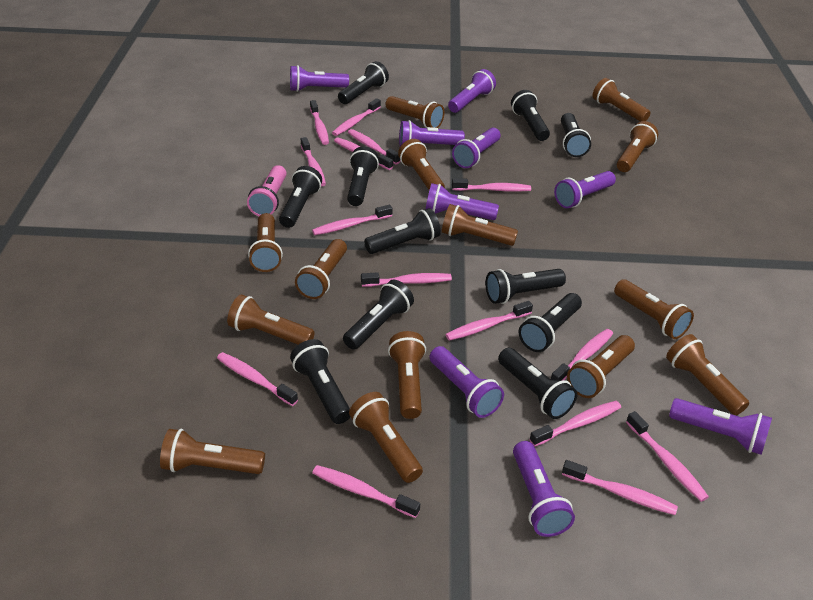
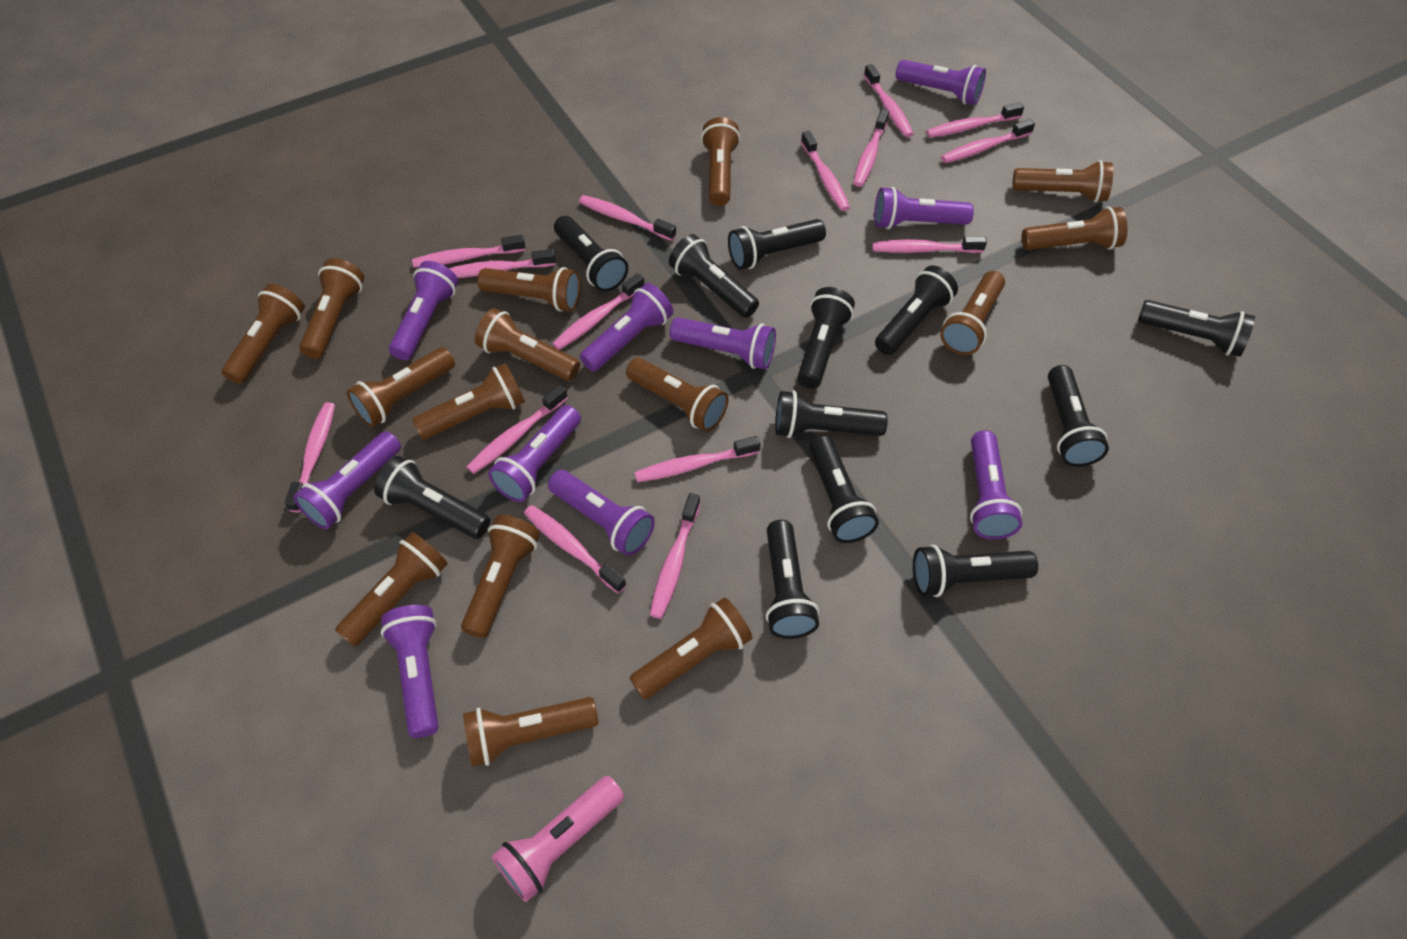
black flashlight: 11 -> 12
brown flashlight: 14 -> 15
purple flashlight: 9 -> 10

